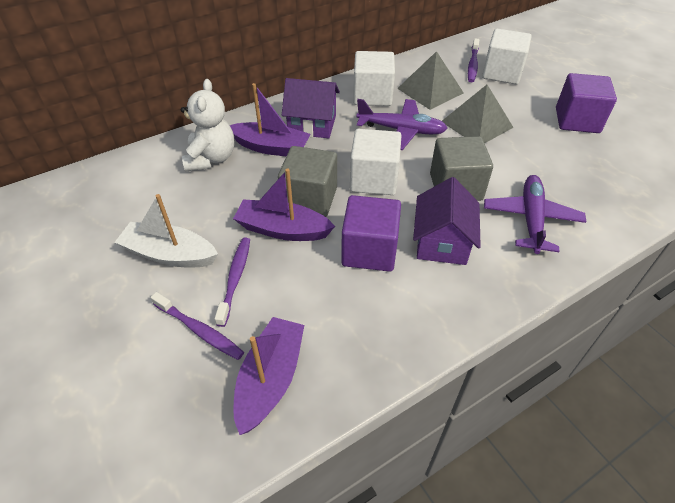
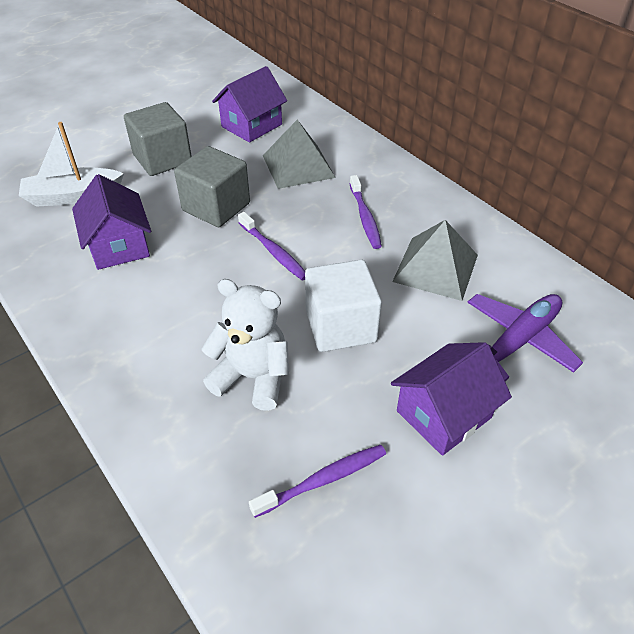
purple boat: 3 -> 0
purple cube: 2 -> 0
purple house: 2 -> 3
purple plane: 2 -> 1
white cube: 3 -> 1

